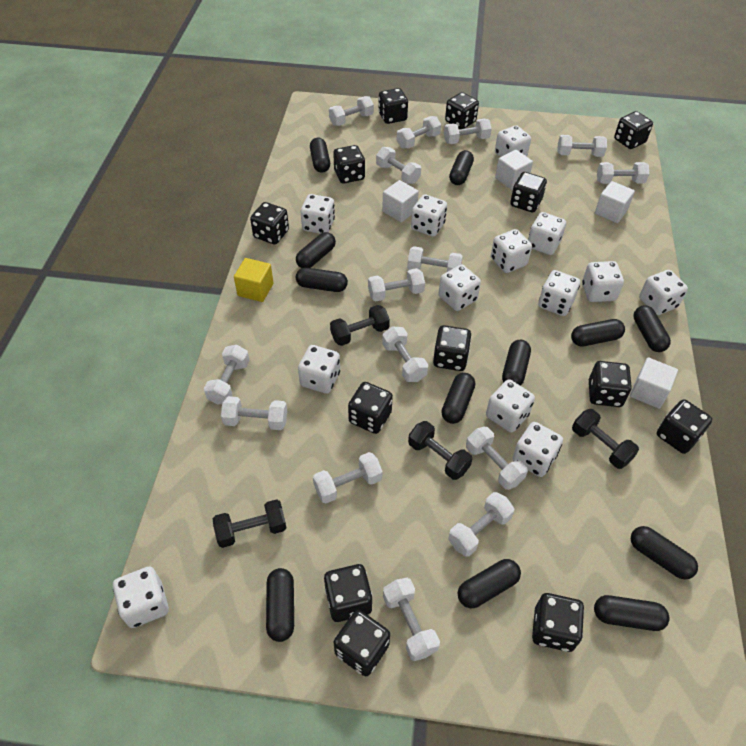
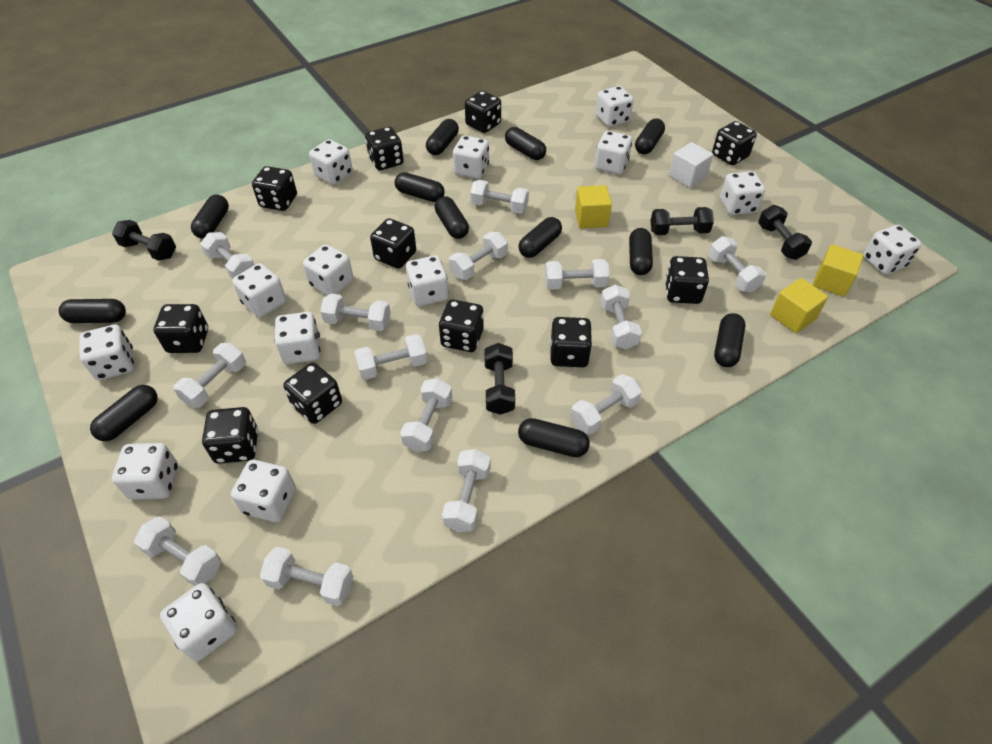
black dice: 13 -> 11
white cube: 4 -> 1
white dice: 13 -> 14
white dumbbell: 15 -> 14
yellow cube: 1 -> 3

